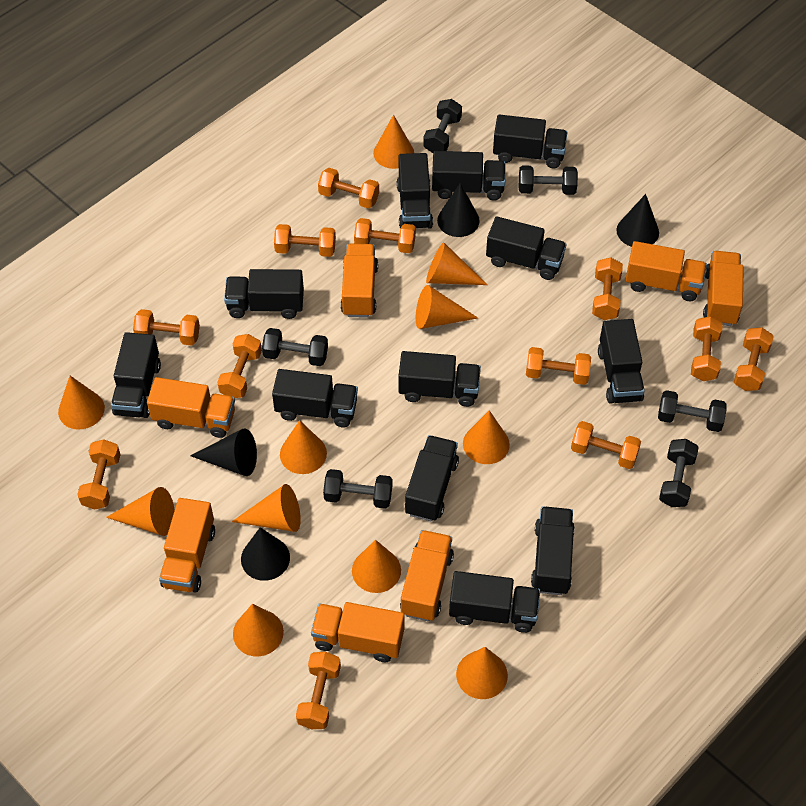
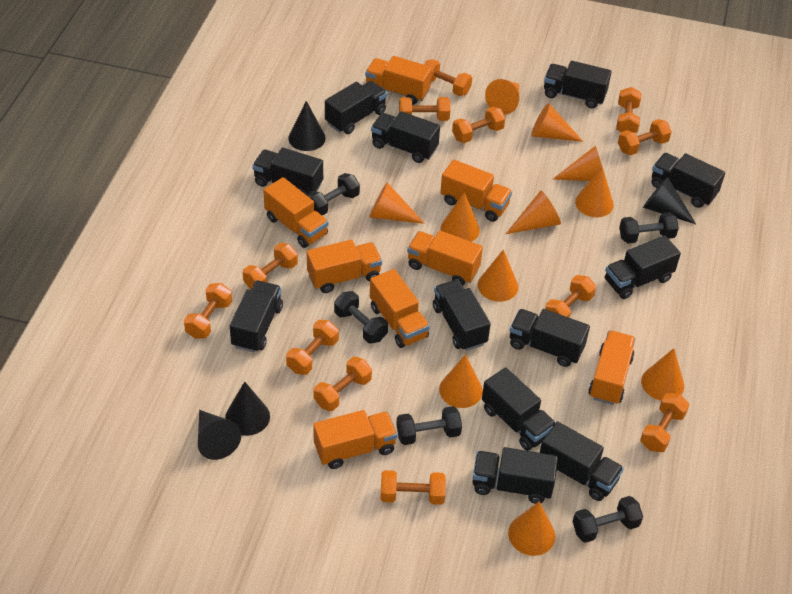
black dumbbell: 6 -> 5
orange truck: 7 -> 8

